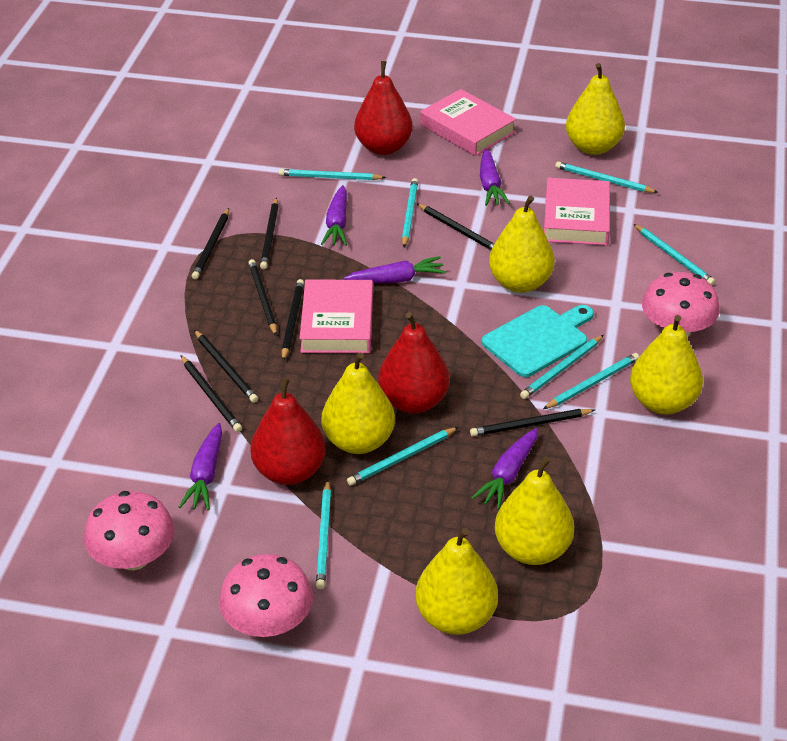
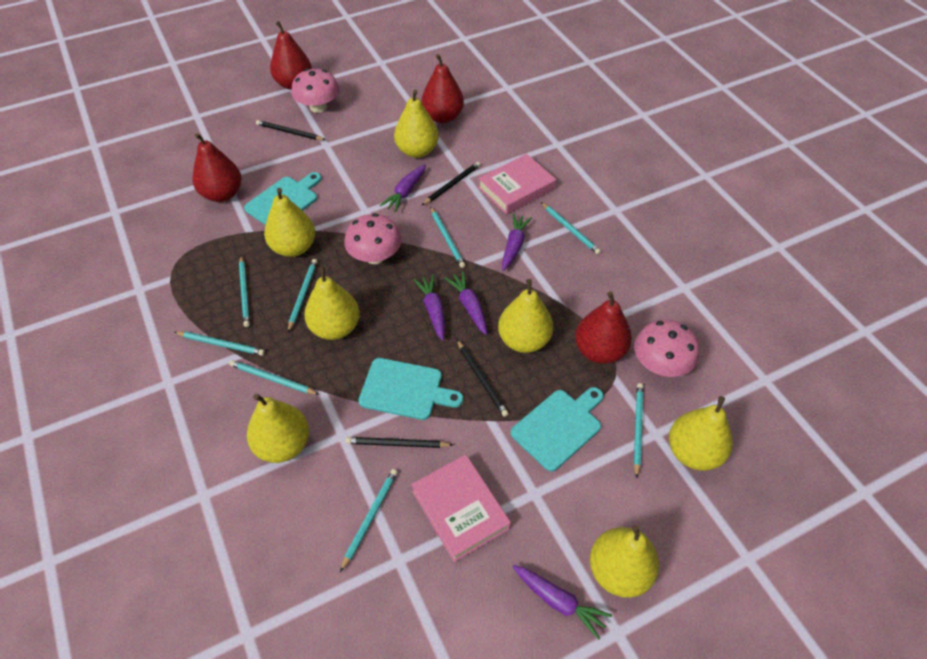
black pencil: 8 -> 4
pink book: 3 -> 2
red pear: 3 -> 4
turquoise cutting board: 1 -> 3
yellow pear: 6 -> 7

